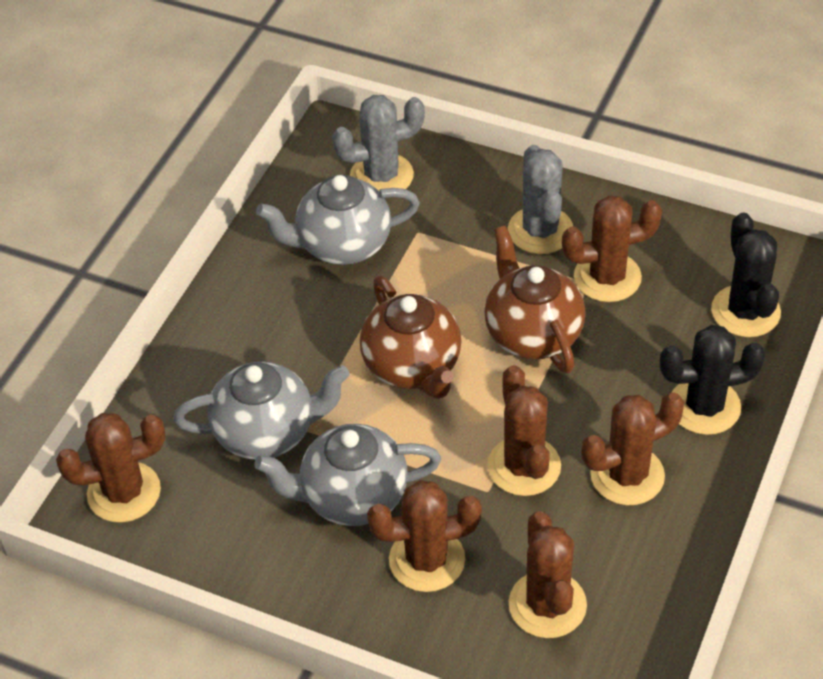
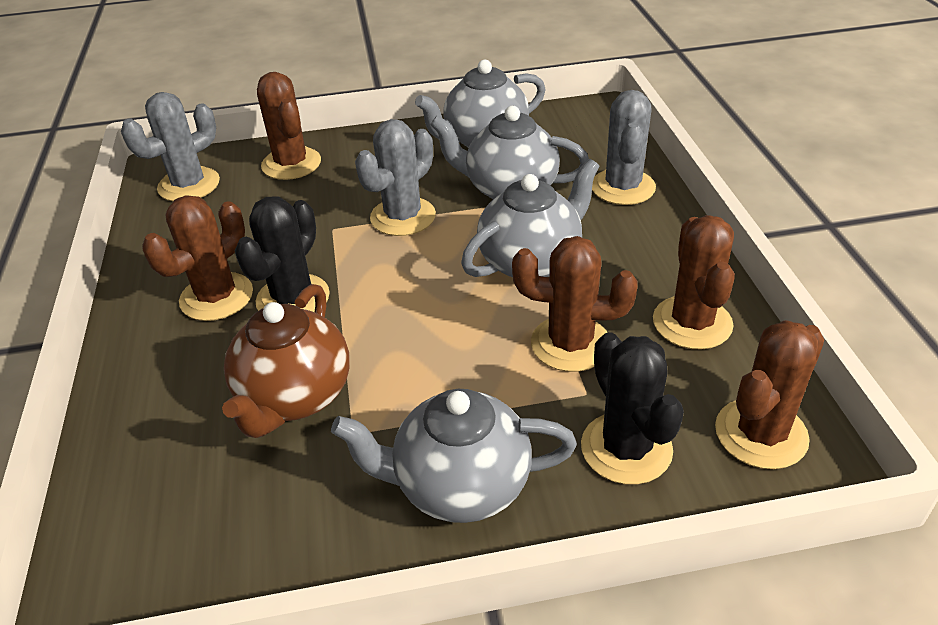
brown cactus: 6 -> 5
brown teapot: 2 -> 1
grey cactus: 2 -> 3
grey teapot: 3 -> 4

